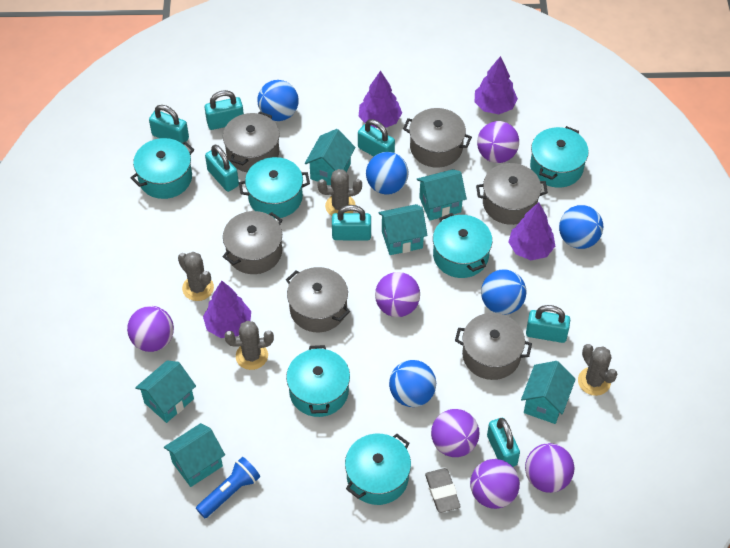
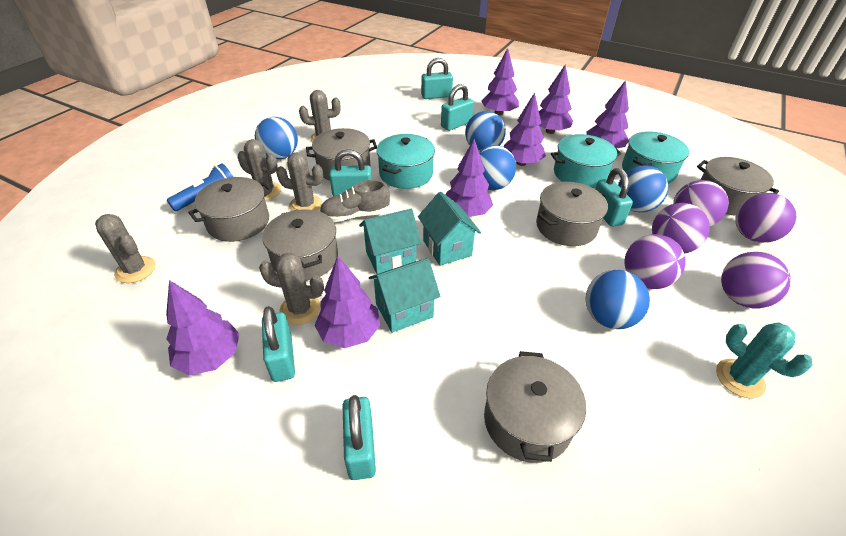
grey cactus: 4 -> 5
grey eraser: 1 -> 0
grey shoe: 0 -> 1
purple ball: 6 -> 5
purple tree: 4 -> 7
turquoise cactus: 0 -> 1
turquoise house: 6 -> 3
turquoise padlock: 7 -> 6
turquoise pot: 6 -> 3

